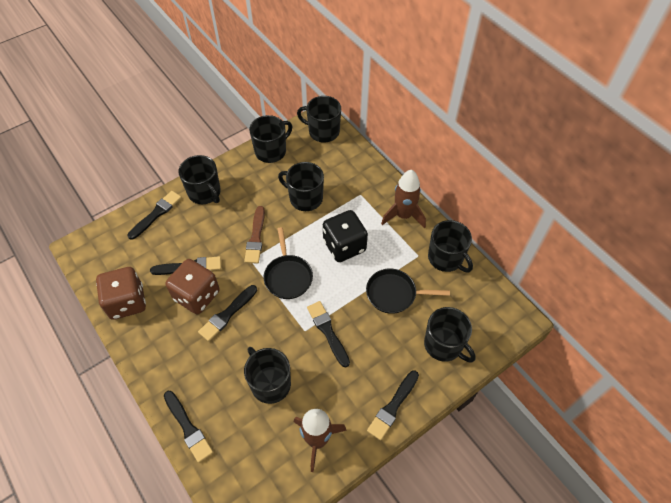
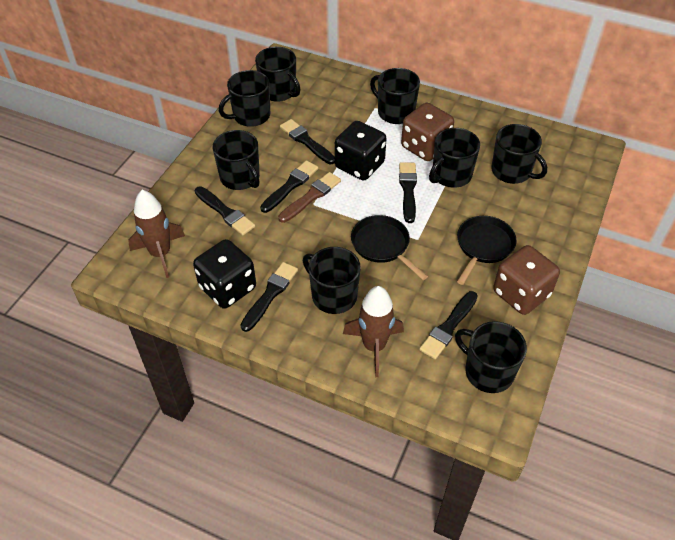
black dice: 1 -> 2
black mug: 7 -> 8

